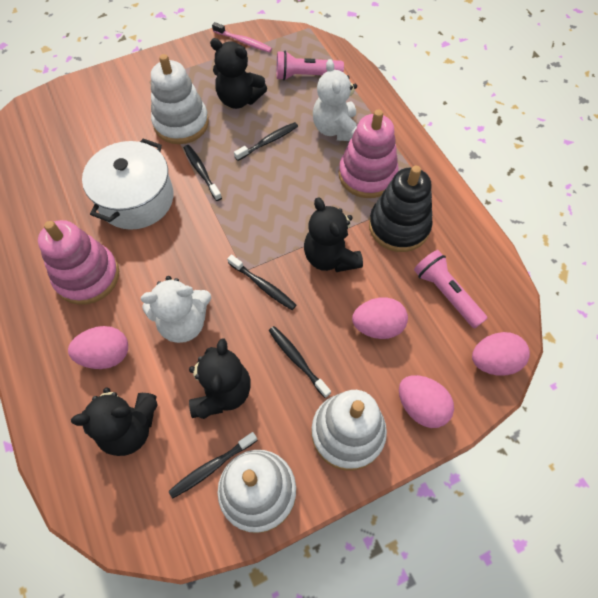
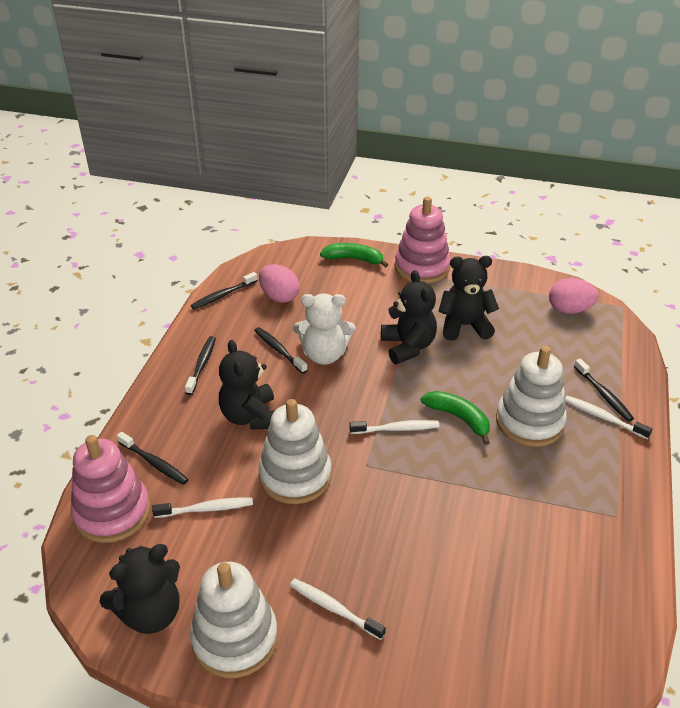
black stacking toy: 1 -> 0
green banana: 0 -> 2
pink egg: 4 -> 2
pink flashlight: 2 -> 0
pink toothbrush: 1 -> 0
white pot: 1 -> 0
white teddy bear: 2 -> 1
white toothbrush: 0 -> 4

